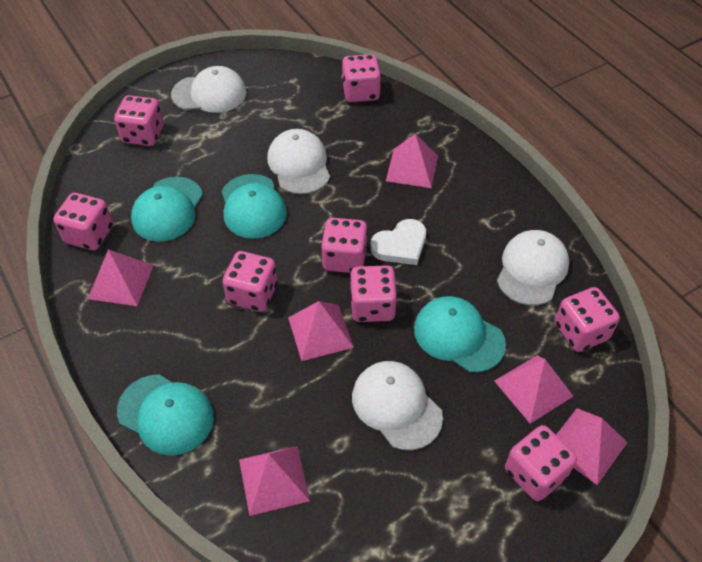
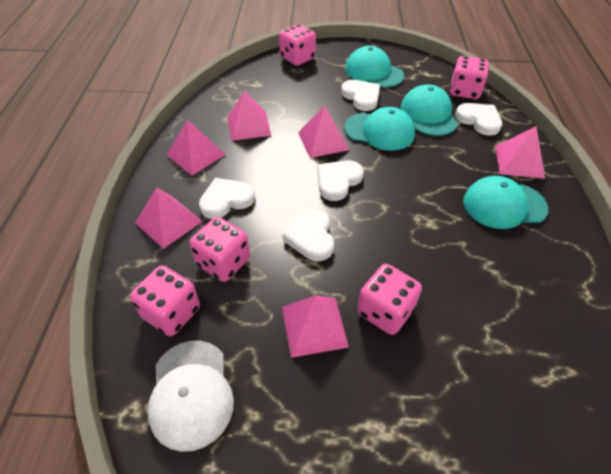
pink dice: 8 -> 5
white cap: 4 -> 1
white heart: 1 -> 5

